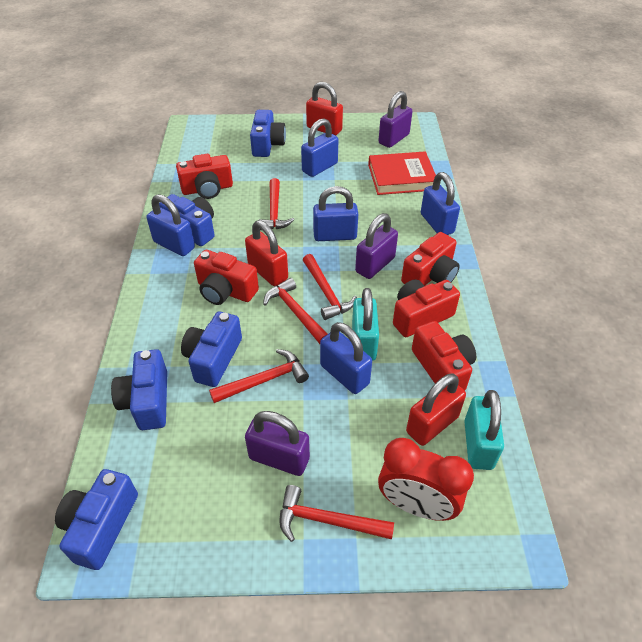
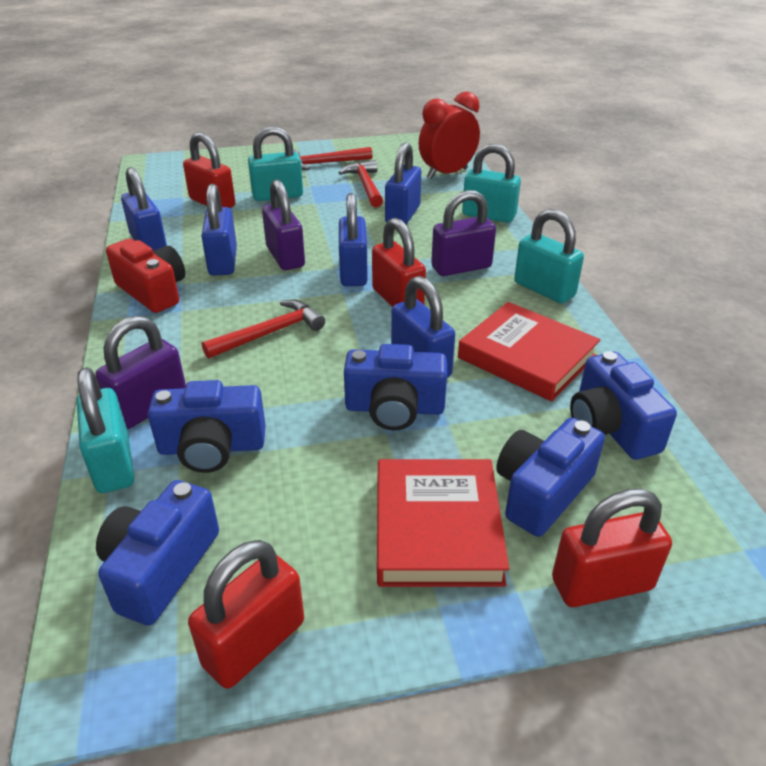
red book: 1 -> 2
red camera: 5 -> 1
red hammer: 5 -> 3
red padlock: 3 -> 4
turquoise padlock: 2 -> 4

